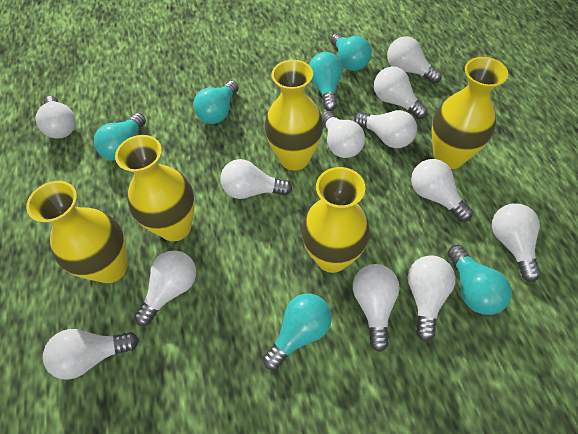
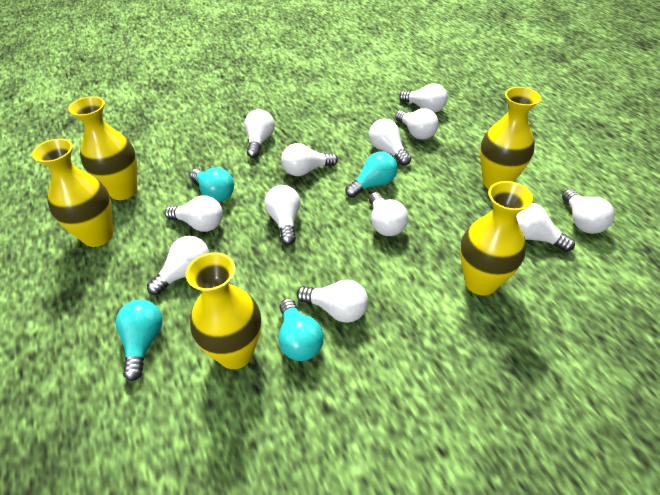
turquoise light bulb: 6 -> 4

